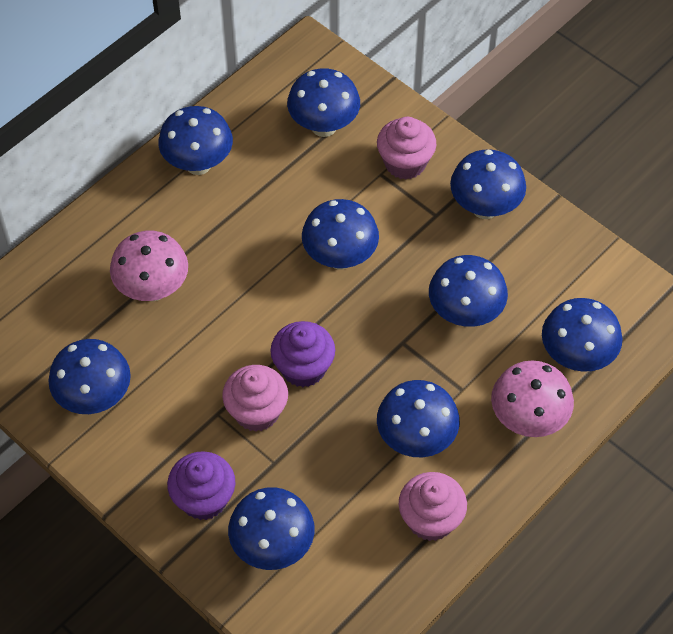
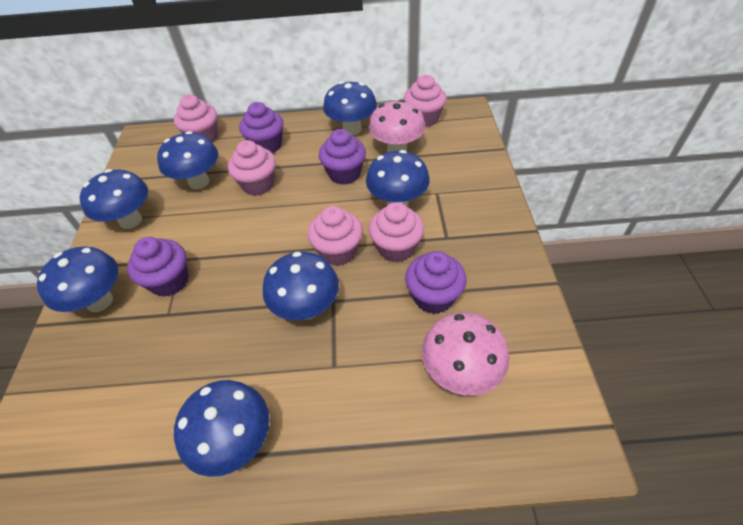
blue mushroom: 9 -> 7
pink cupcake: 3 -> 5
purple cupcake: 2 -> 4

